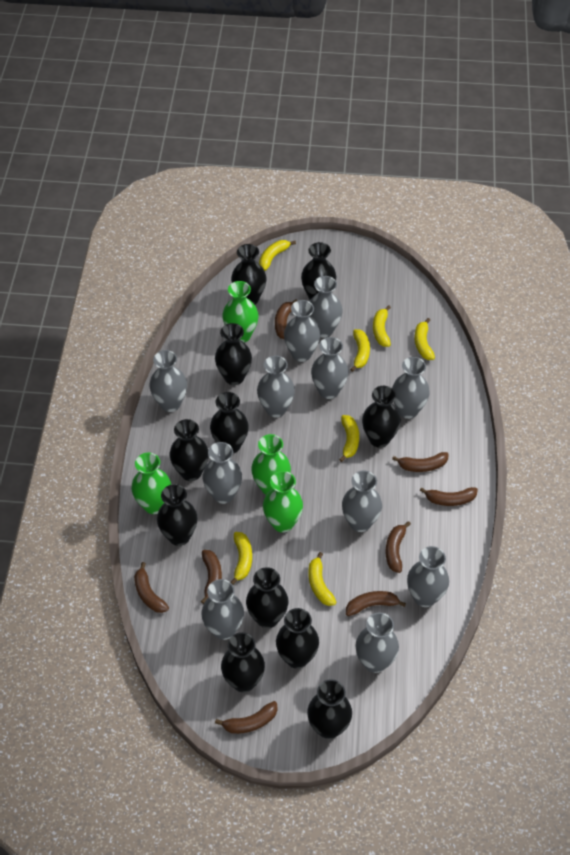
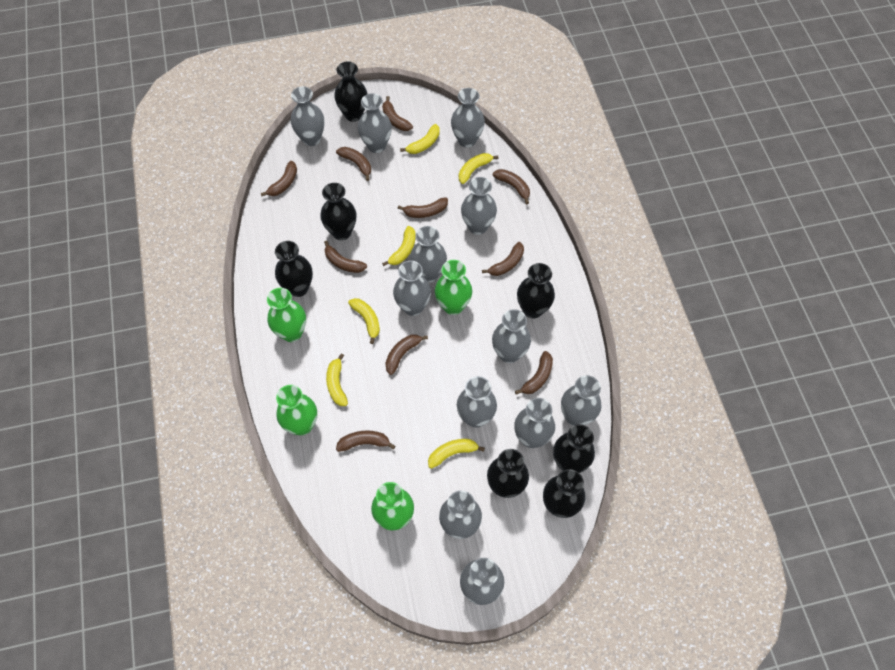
black vase: 11 -> 7
brown banana: 8 -> 10
grey vase: 11 -> 12
yellow banana: 7 -> 6

